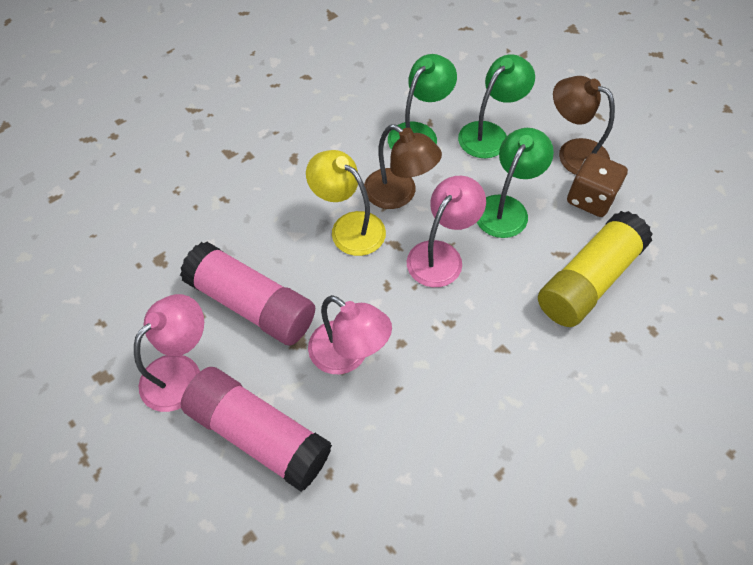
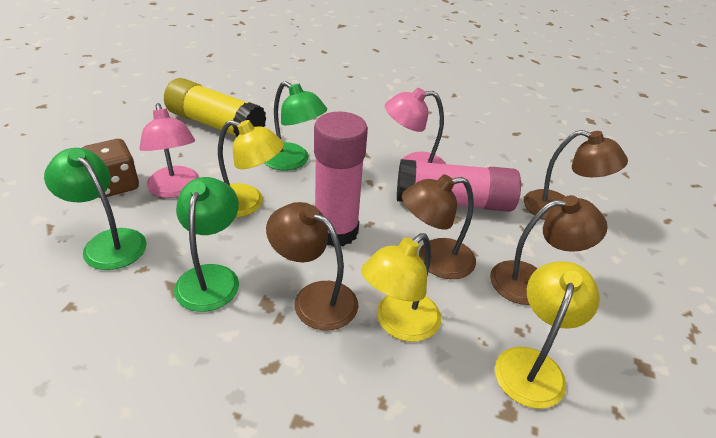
brown lamp: 2 -> 4
pink lamp: 3 -> 2
yellow lamp: 1 -> 3

